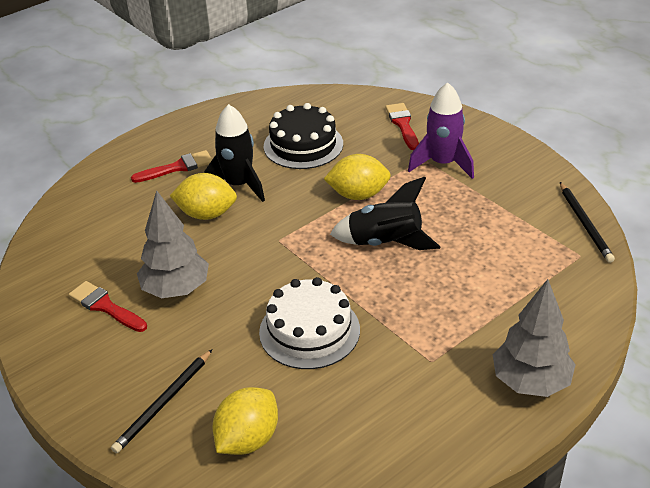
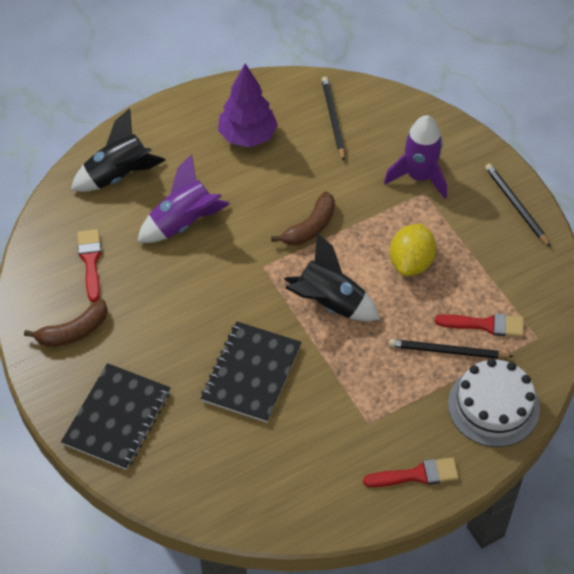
black cake: 1 -> 0
black notebook: 0 -> 2
black pencil: 2 -> 3
brown banana: 0 -> 2
grey tree: 2 -> 0
purple rocket: 1 -> 2
purple tree: 0 -> 1
yellow lemon: 3 -> 1

